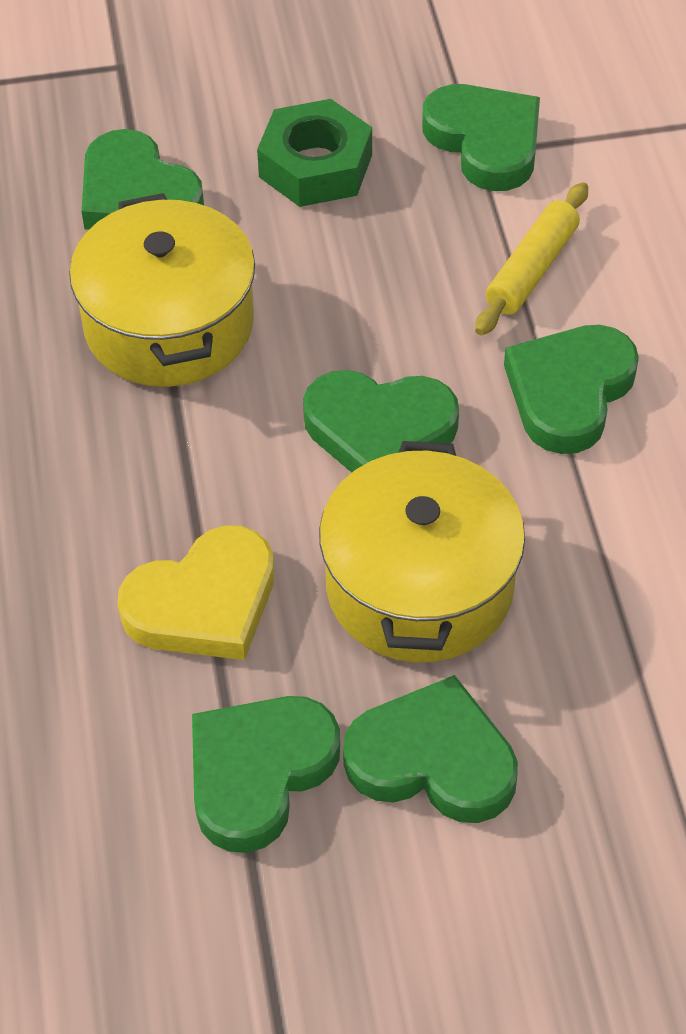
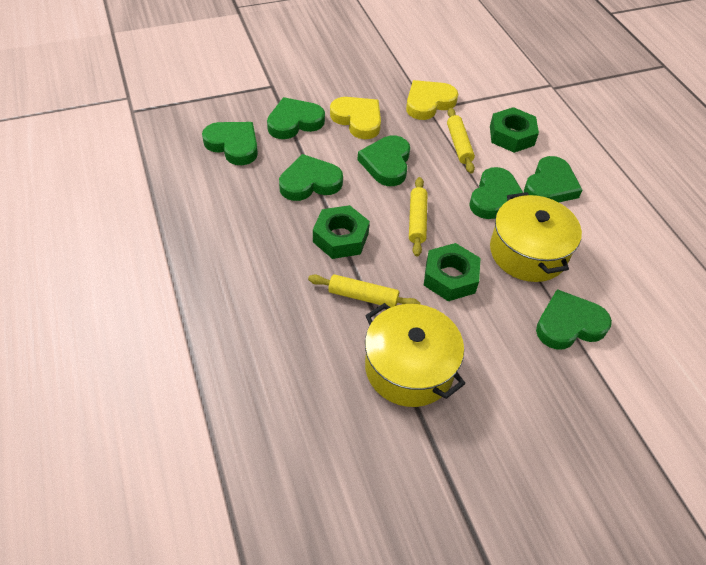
green heart: 6 -> 7
green nut: 1 -> 3
yellow heart: 1 -> 2
yellow rolling pin: 1 -> 3

